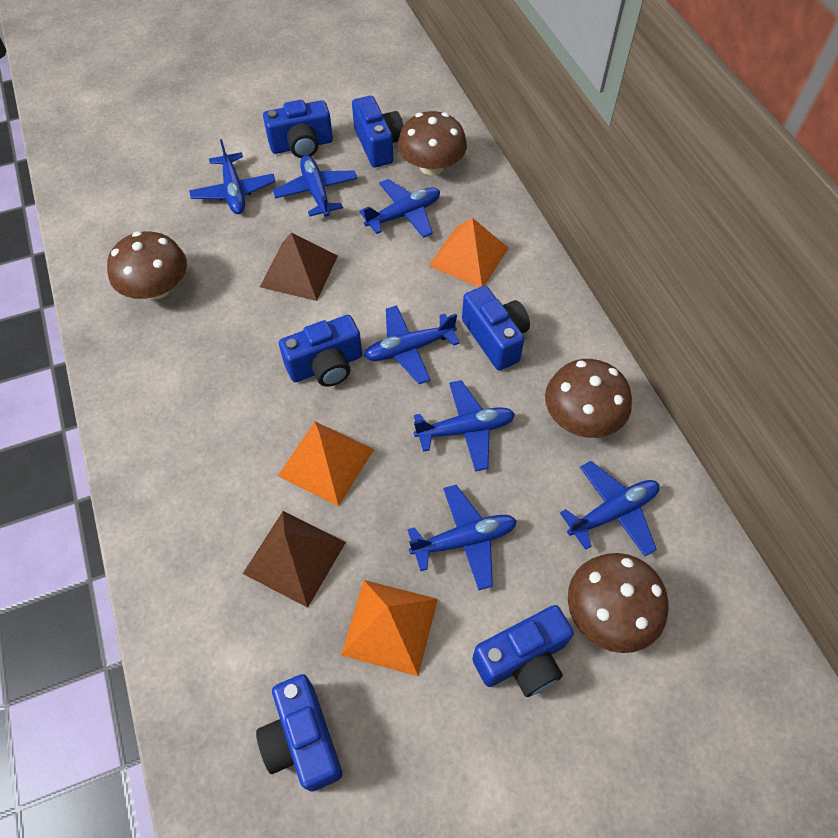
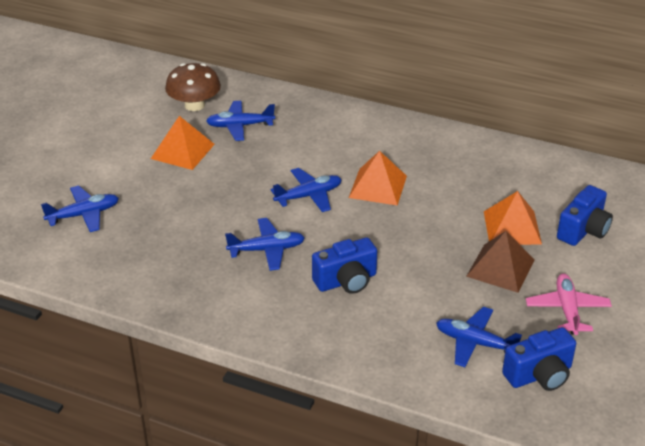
blue camera: 6 -> 3
blue plane: 7 -> 5
brown mushroom: 4 -> 1
brown pyramid: 2 -> 1
pink plane: 0 -> 1

